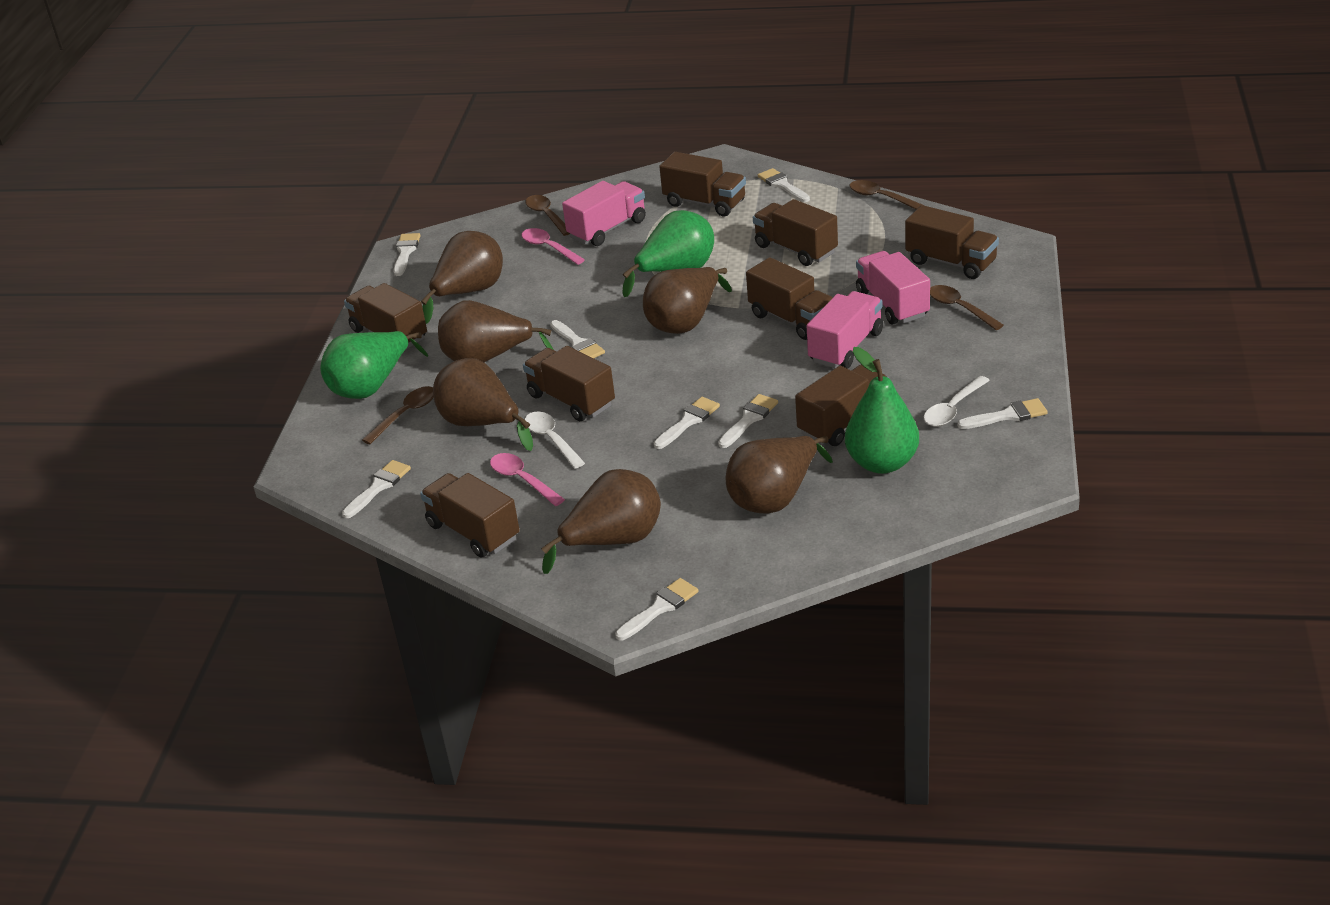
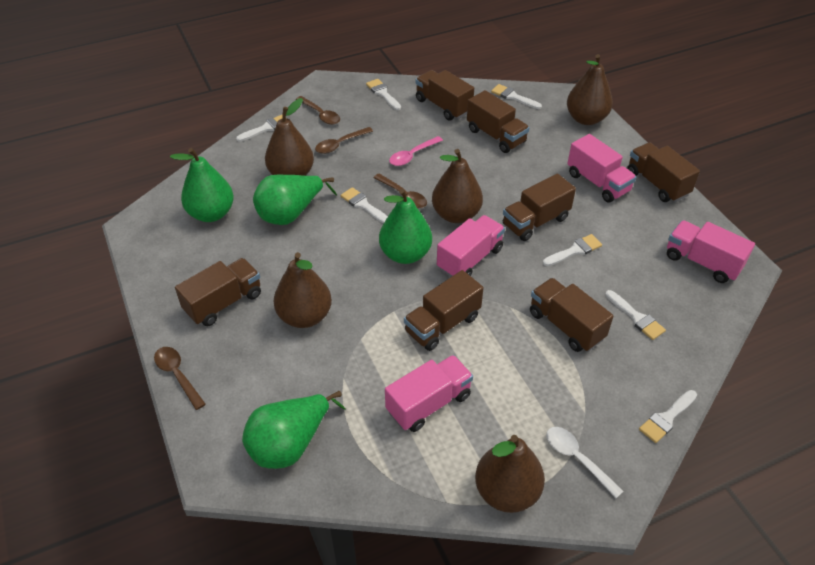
brown pear: 6 -> 5
brown truck: 8 -> 7
green pear: 3 -> 4
pink spoon: 2 -> 1
pink truck: 3 -> 4
white brush: 8 -> 7
white spoon: 2 -> 1

